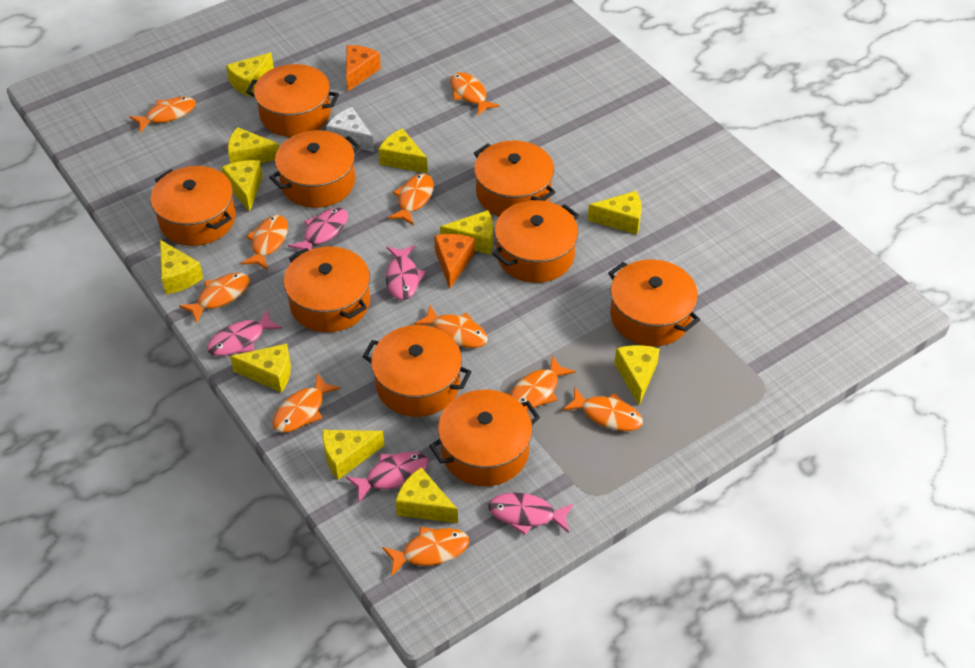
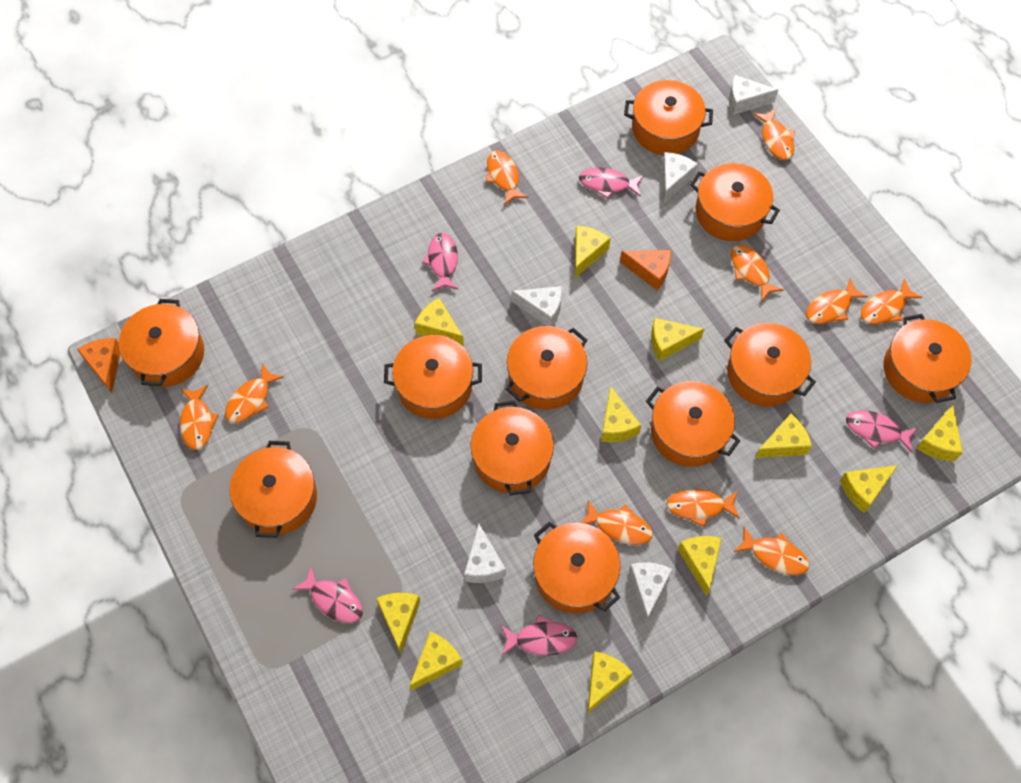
orange pot: 9 -> 11
white cheese: 1 -> 5

